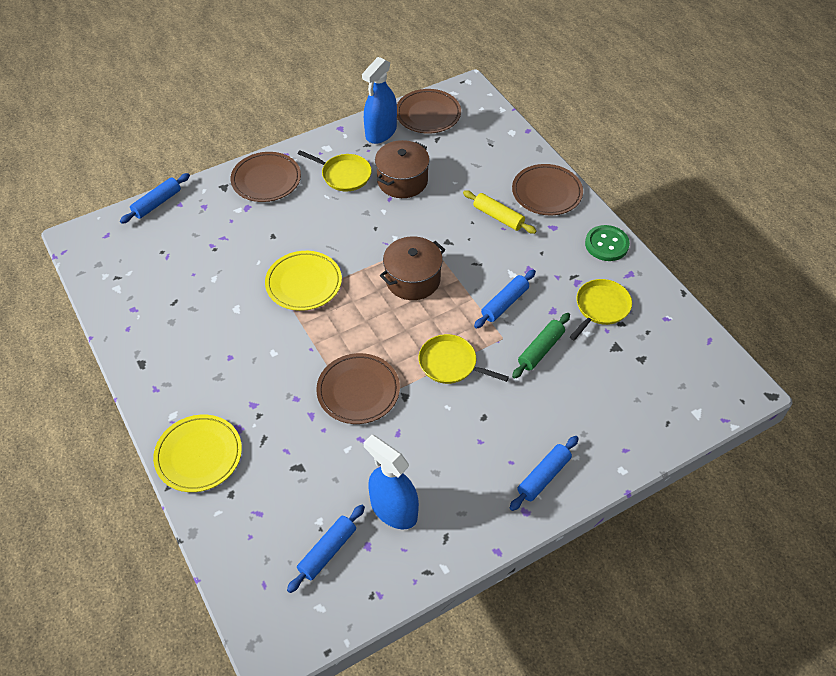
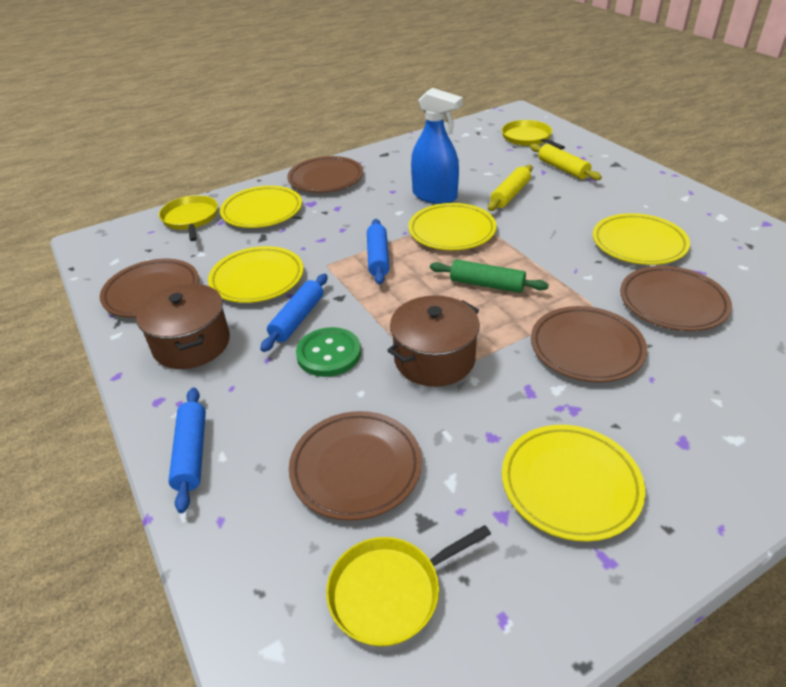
blue rolling pin: 4 -> 3
blue spray bottle: 2 -> 1
brown plate: 4 -> 5
yellow plate: 2 -> 5
yellow rolling pin: 1 -> 2

